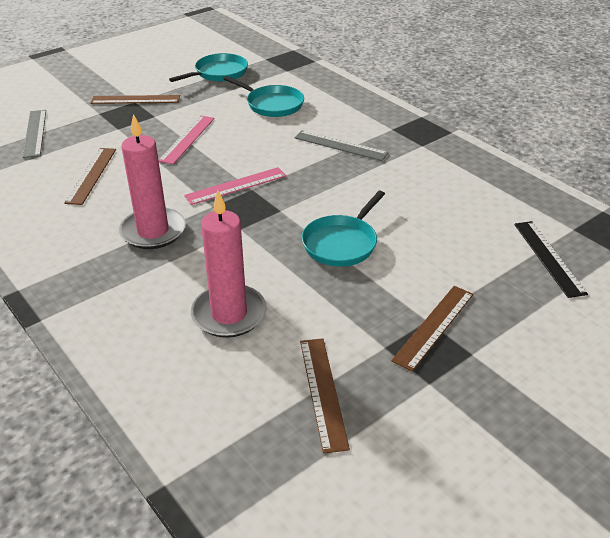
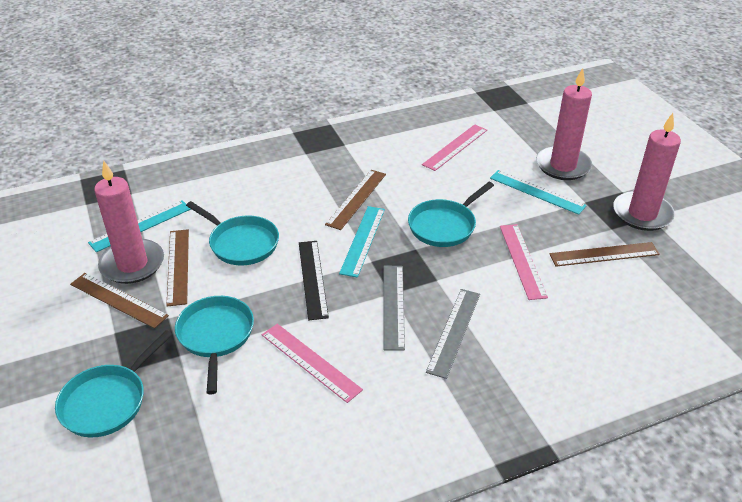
pink candle: 2 -> 3
pink ruler: 2 -> 3
turquoise pan: 3 -> 4
turquoise ruler: 0 -> 3

